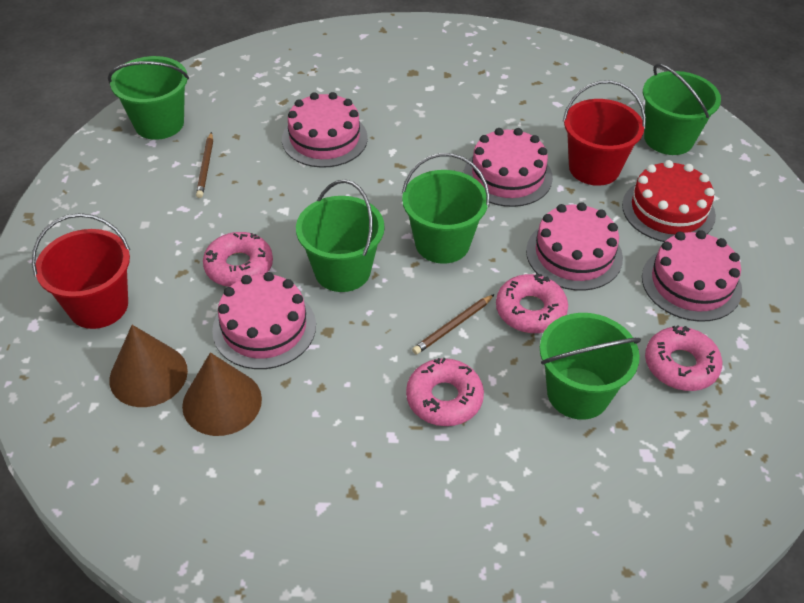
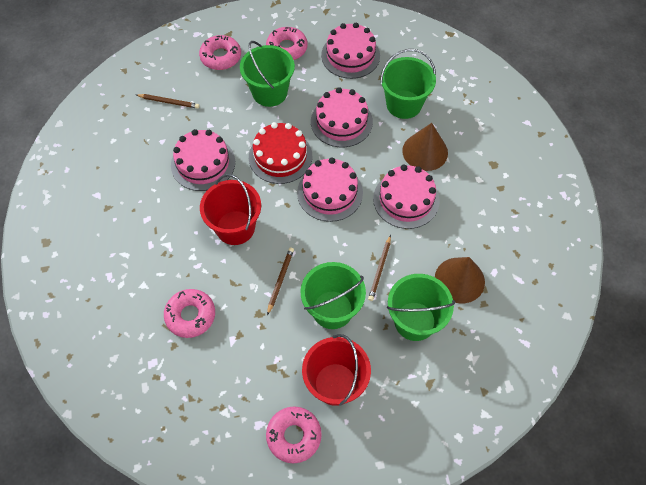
brown pencil: 2 -> 3
green bucket: 5 -> 4

